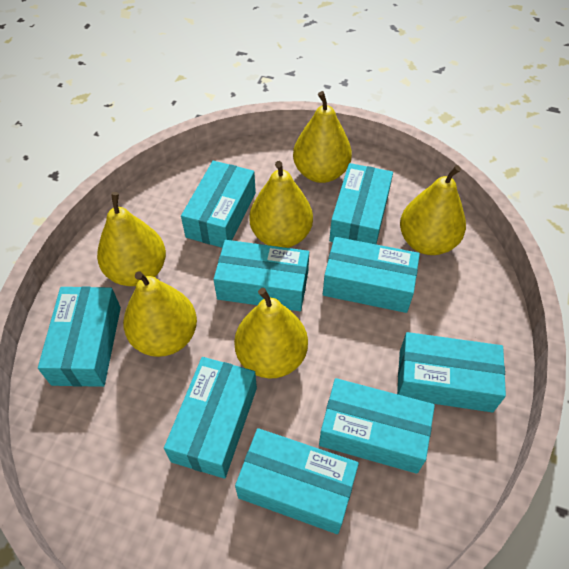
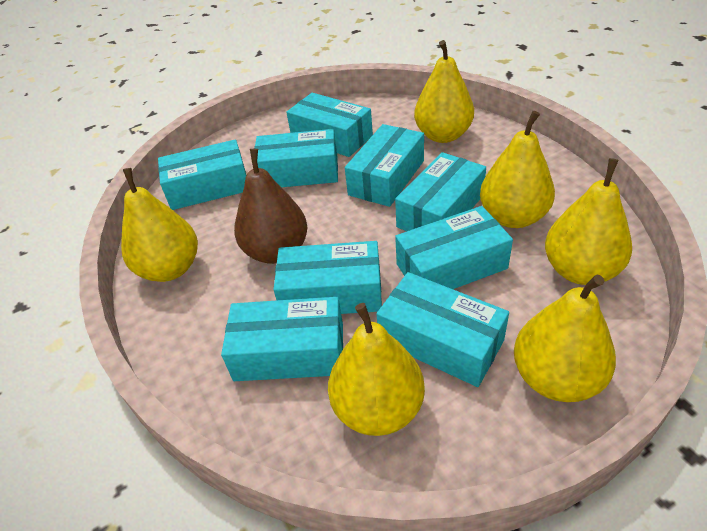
brown pear: 0 -> 1

